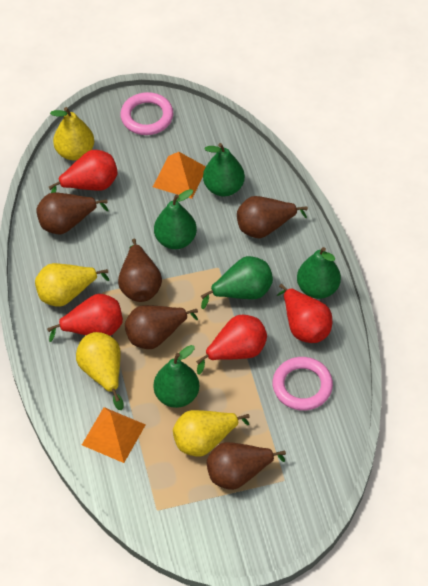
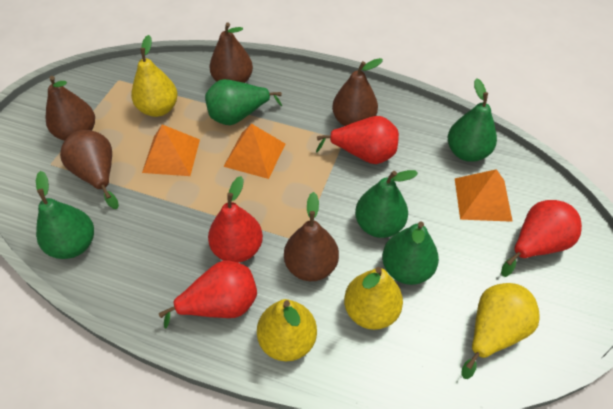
orange pyramid: 2 -> 3
pink ring: 2 -> 0

